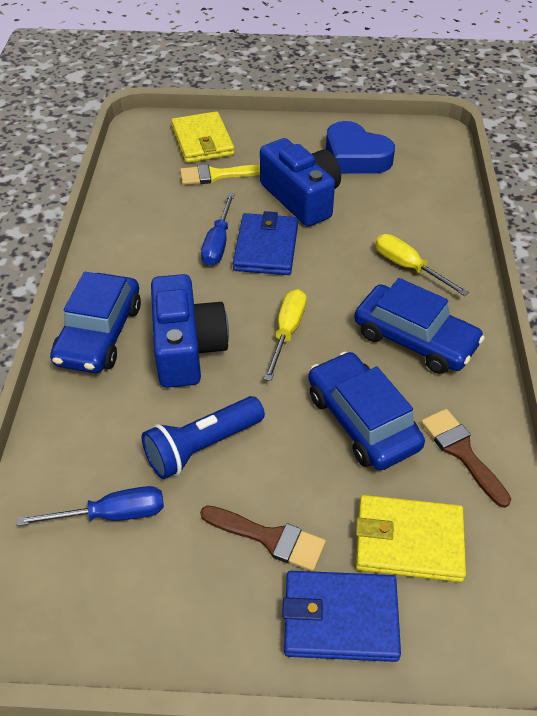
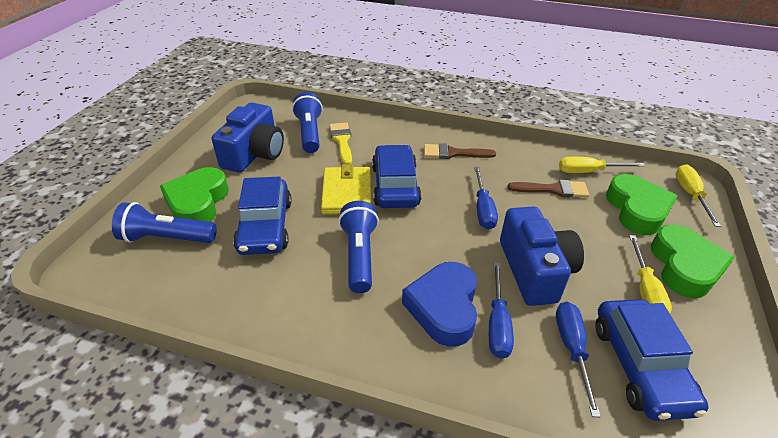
blue flashlight: 1 -> 3
blue screwdriver: 2 -> 3
blue wallet: 2 -> 0
green heart: 0 -> 3
yellow screwdriver: 2 -> 3
yellow wallet: 2 -> 1

